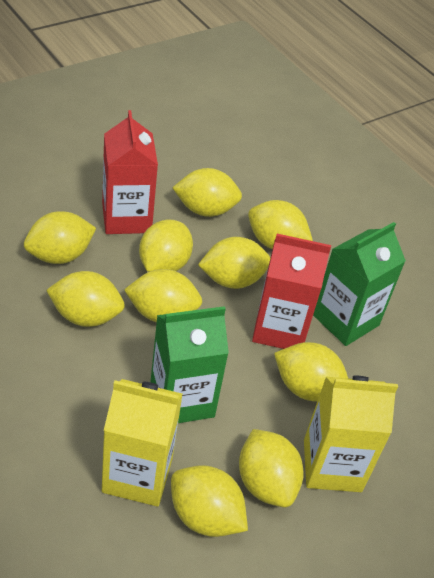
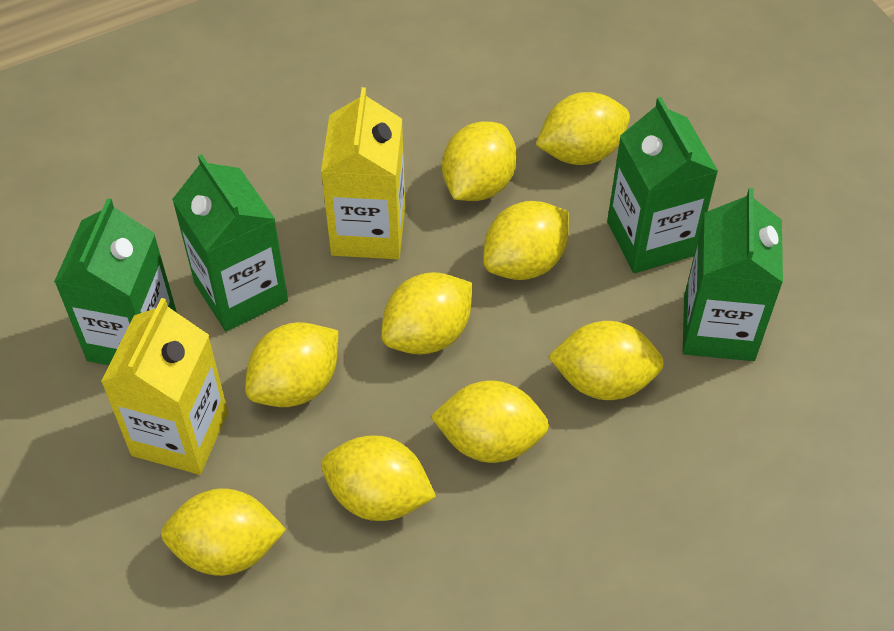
green carton: 2 -> 4
red carton: 2 -> 0
yellow lemon: 10 -> 9

